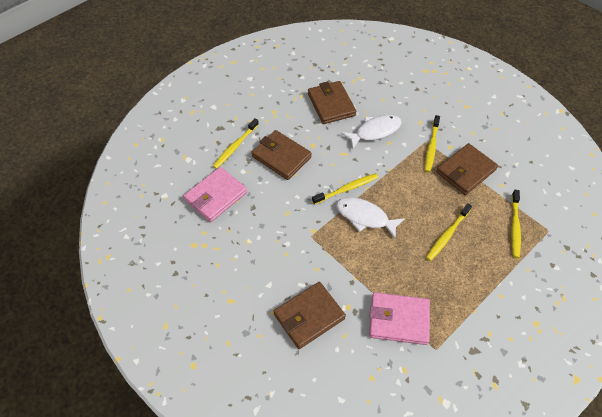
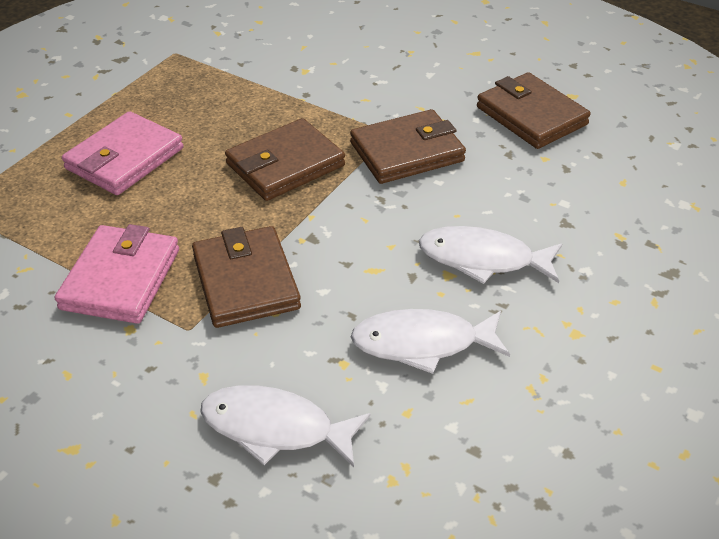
white fish: 2 -> 3
yellow toothbrush: 5 -> 0

